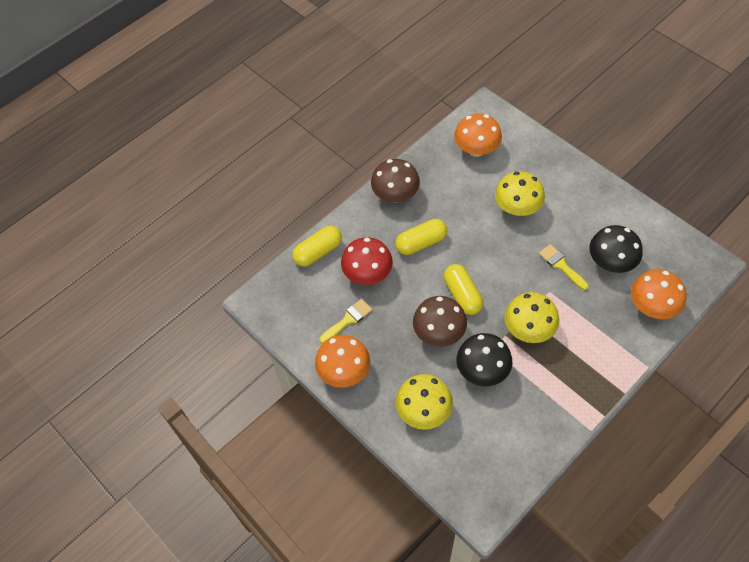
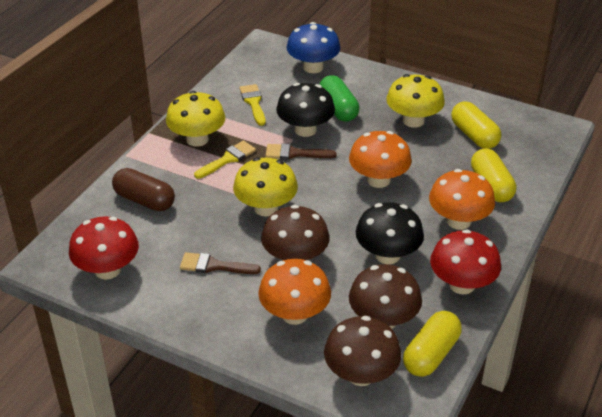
blue mushroom: 0 -> 1
brown brush: 0 -> 2
brown capsule: 0 -> 1
brown mushroom: 2 -> 3
green capsule: 0 -> 1
red mushroom: 1 -> 2

